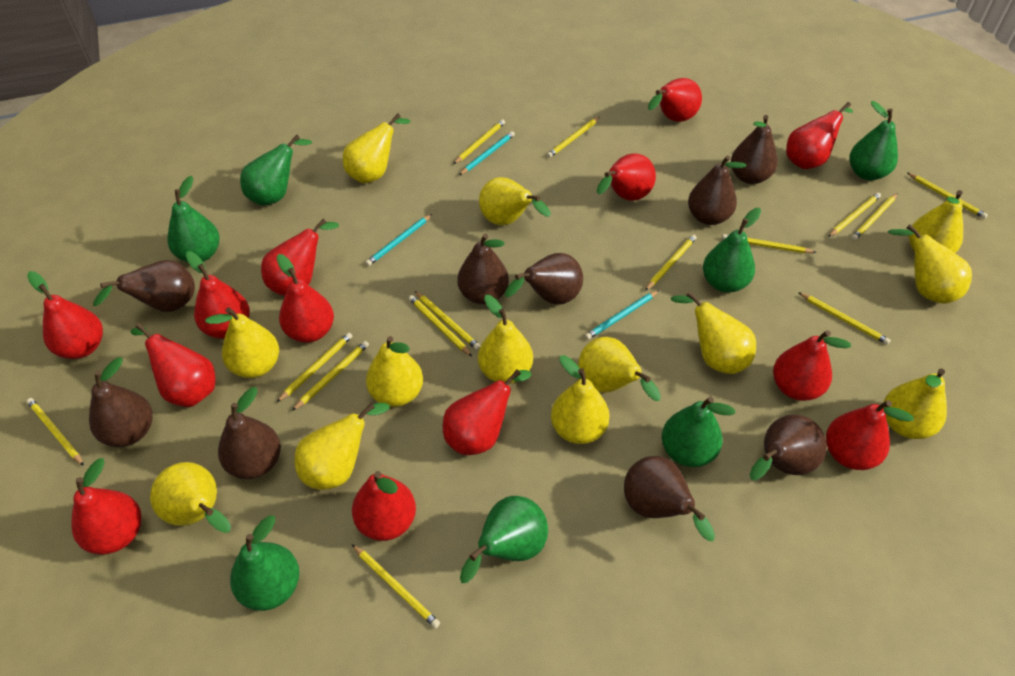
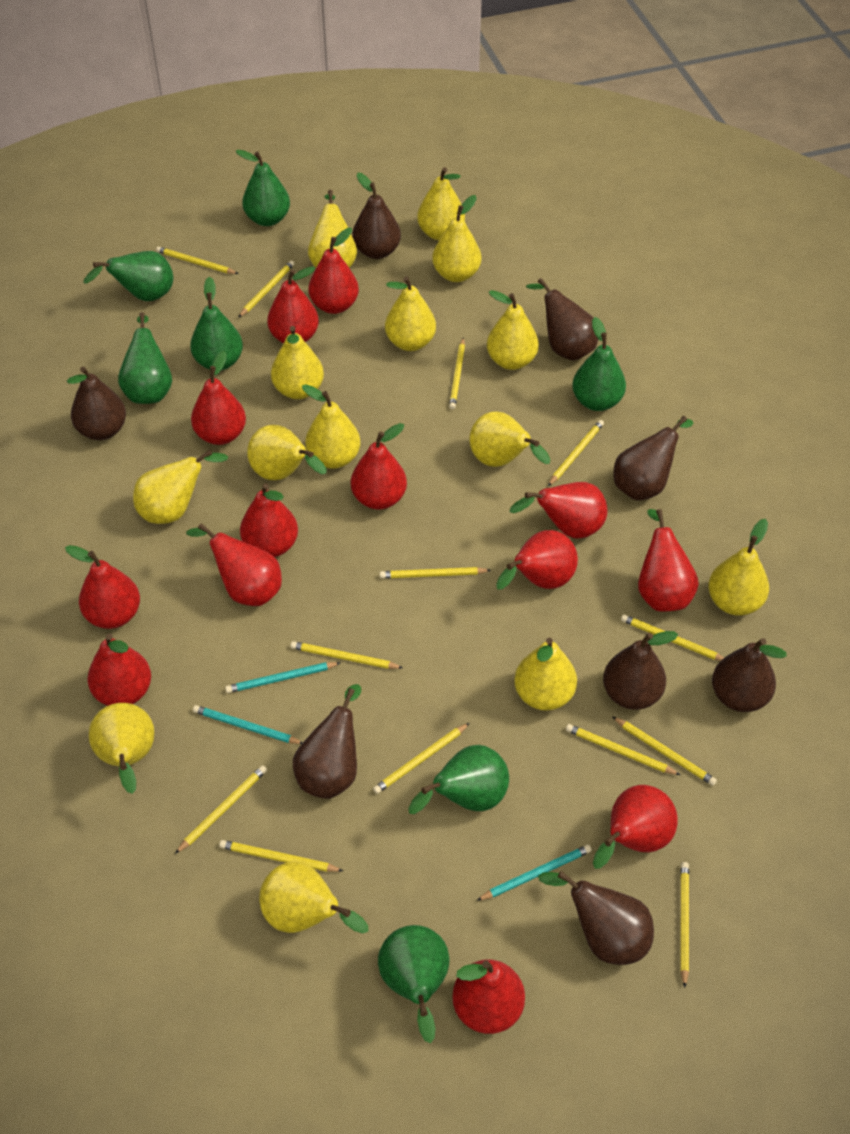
brown pear: 9 -> 8
yellow pear: 13 -> 14
yellow pencil: 14 -> 13

